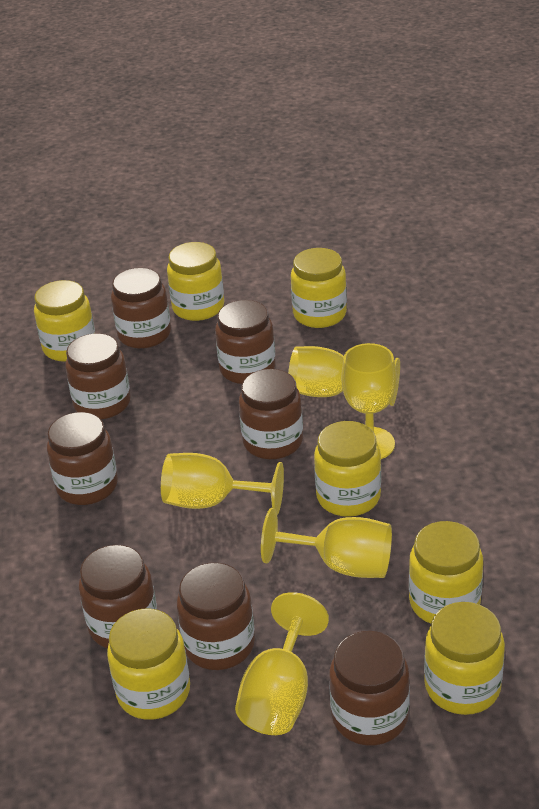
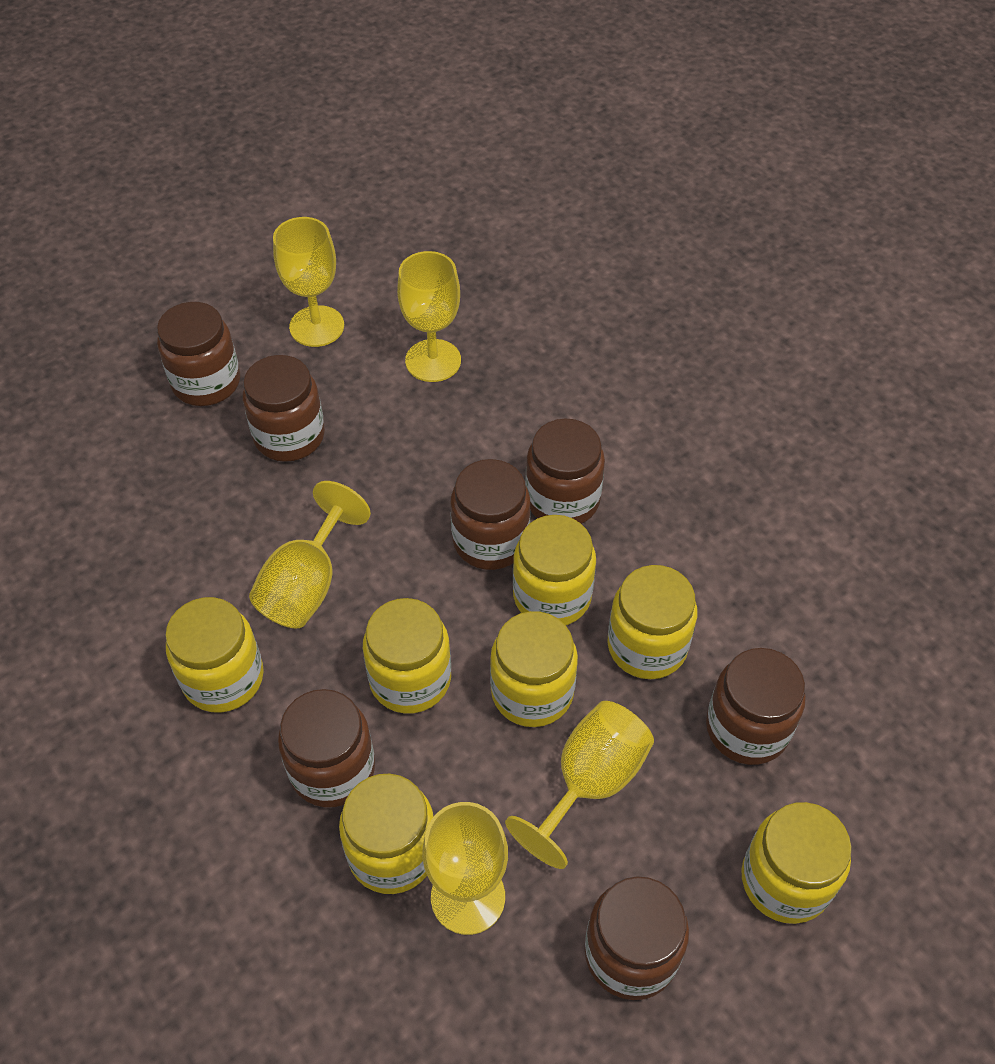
brown jar: 8 -> 7

